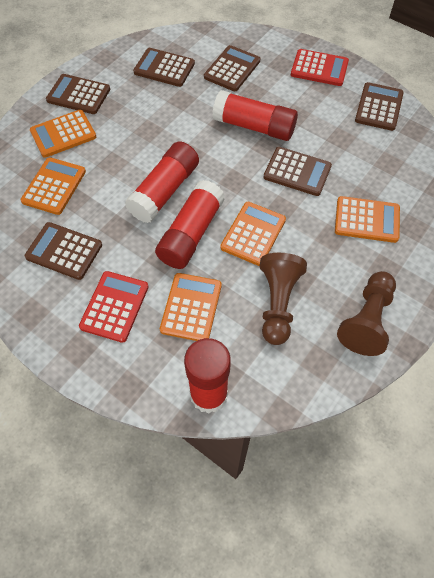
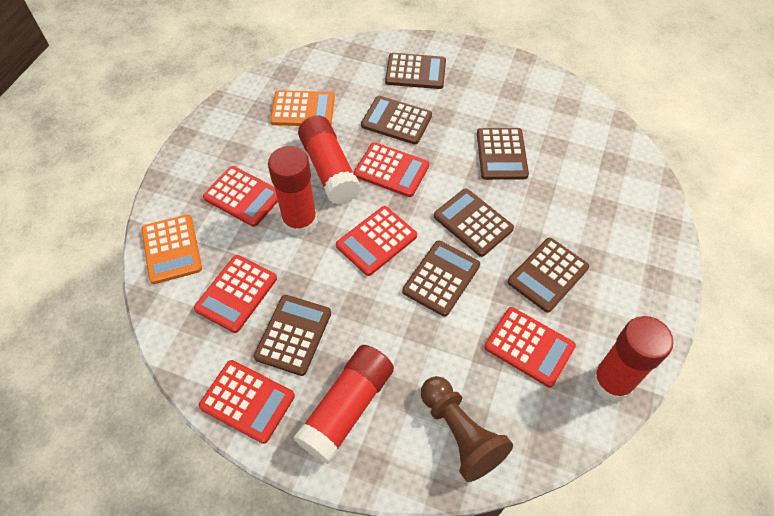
brown calculator: 6 -> 7
brown pawn: 2 -> 1
orange calculator: 5 -> 2
red calculator: 2 -> 6

